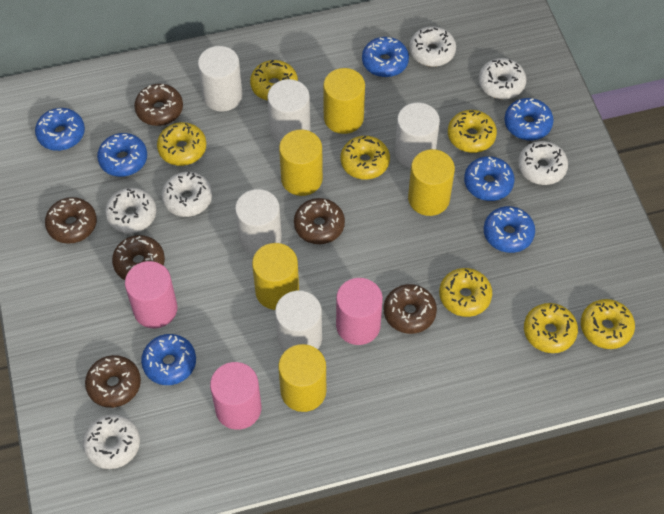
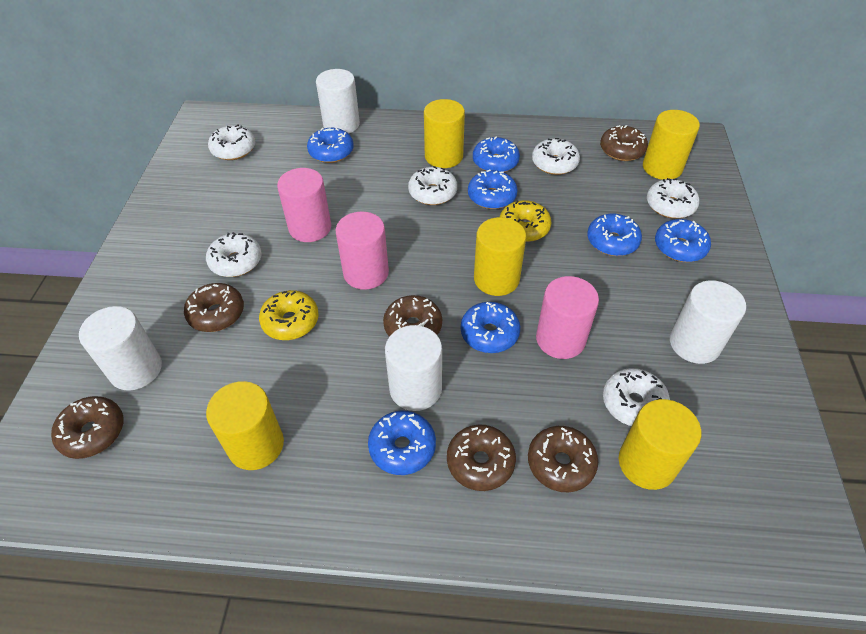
white cylinder: 5 -> 4
yellow donut: 7 -> 2

